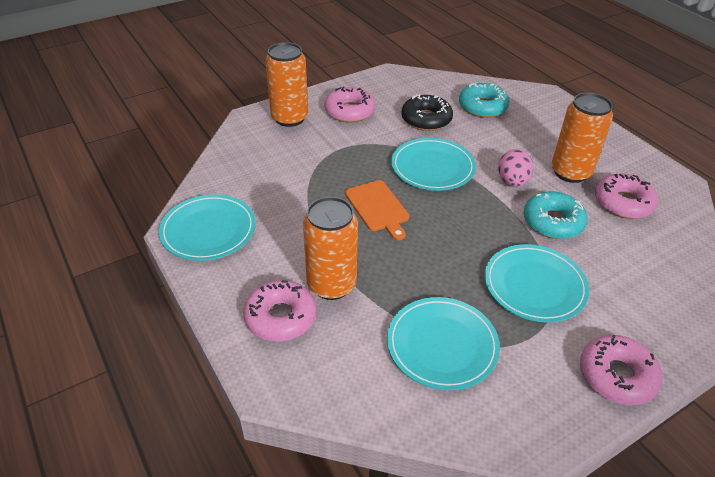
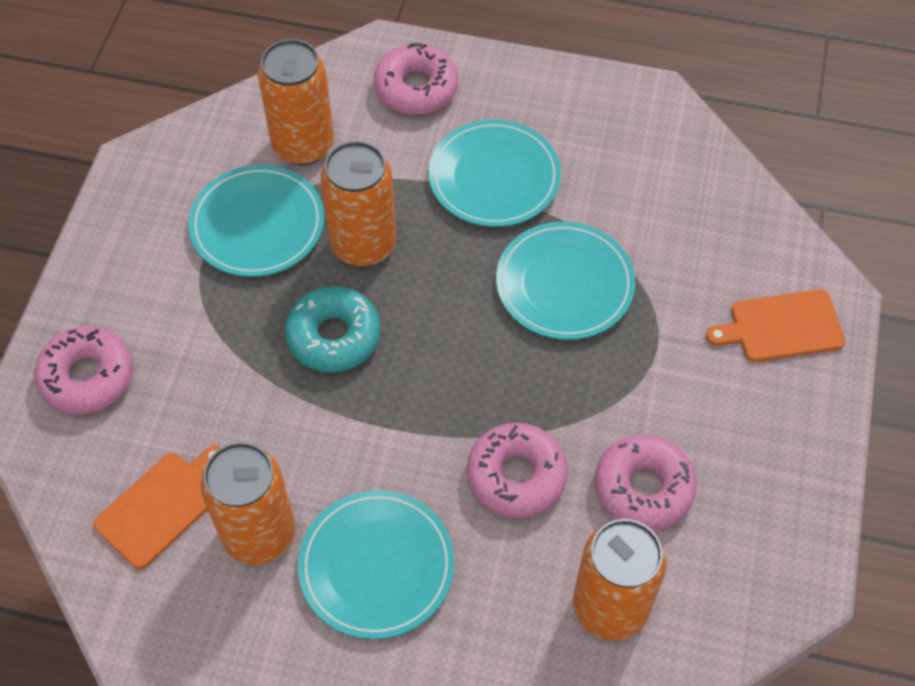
black donut: 1 -> 0
orange can: 3 -> 4
orange cutting board: 1 -> 2
pink egg: 1 -> 0
turquoise donut: 2 -> 1

